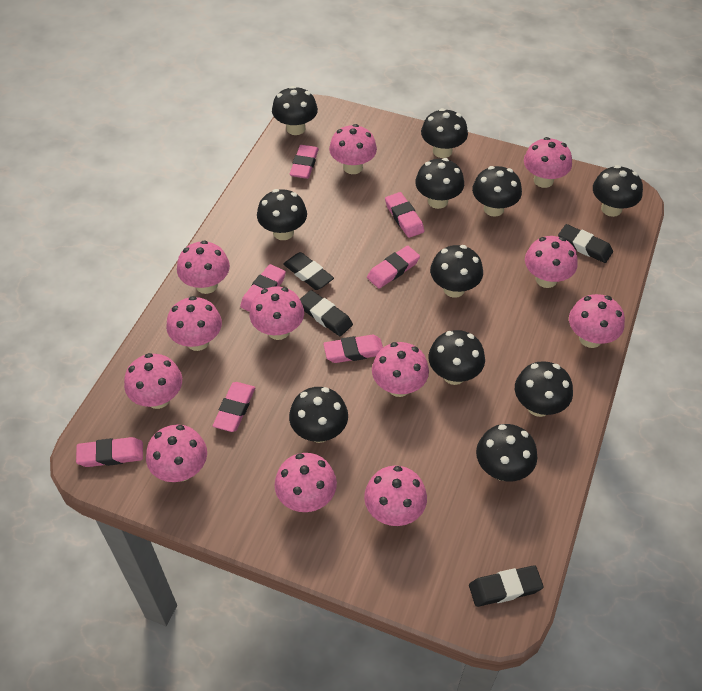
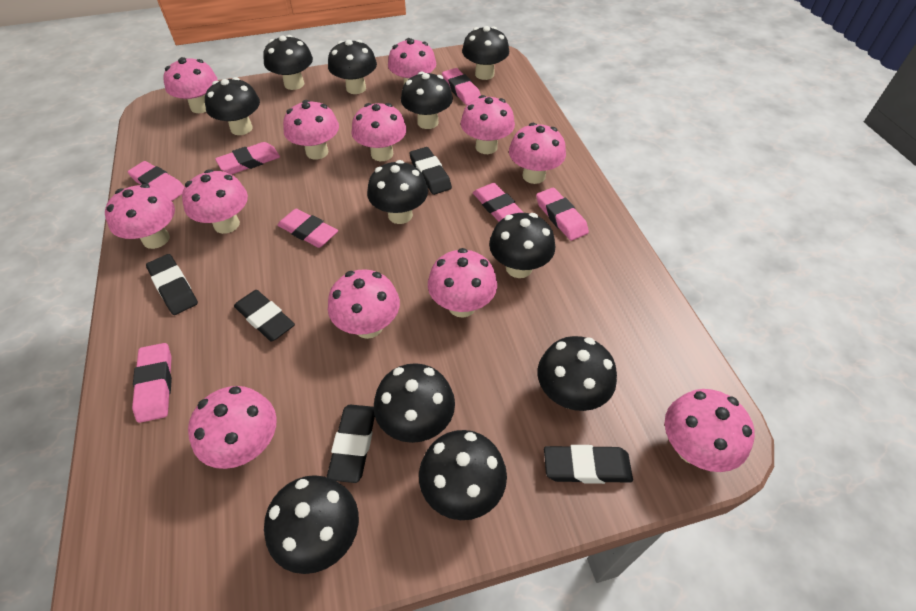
black eraser: 4 -> 5

